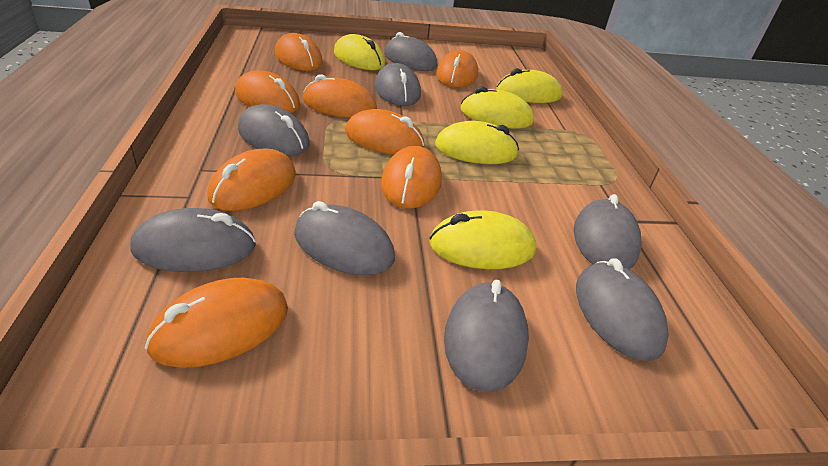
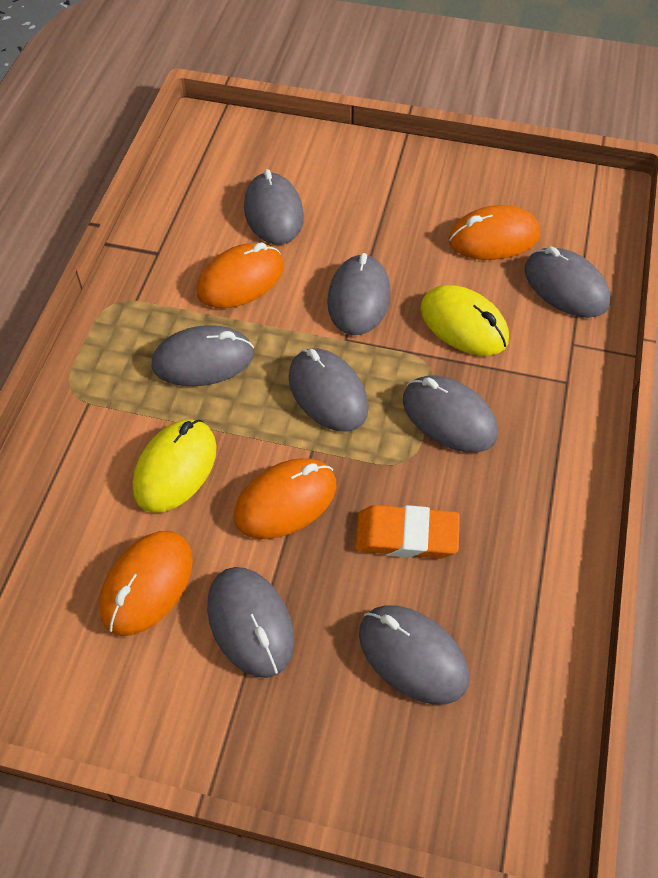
orange eraser: 0 -> 1
orange mouse: 8 -> 4
yellow mouse: 5 -> 2

